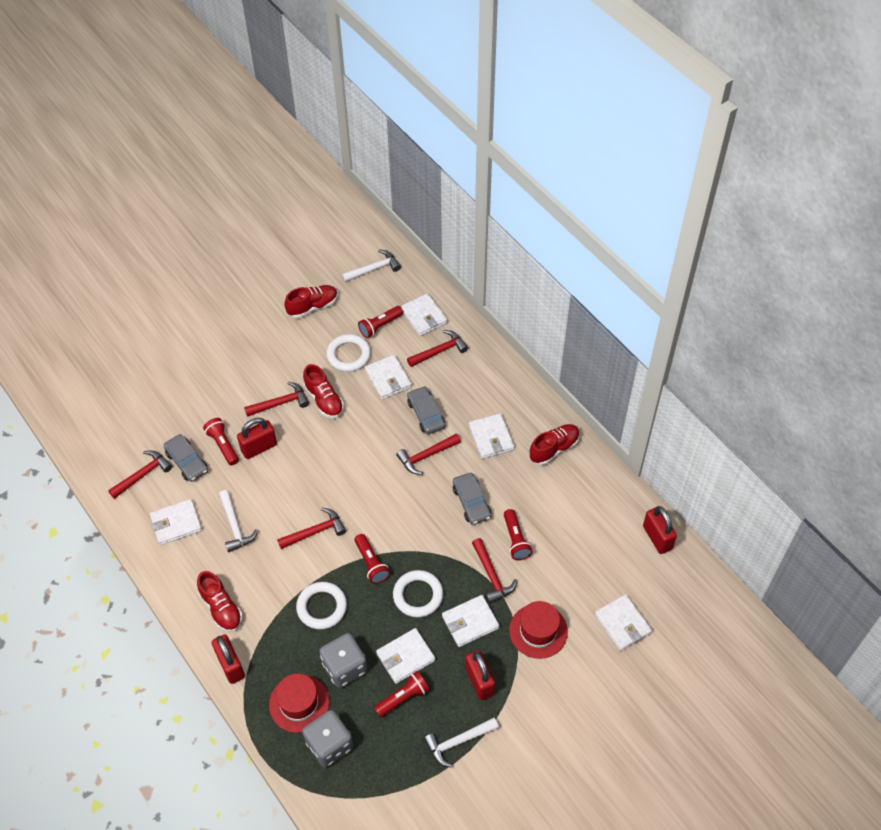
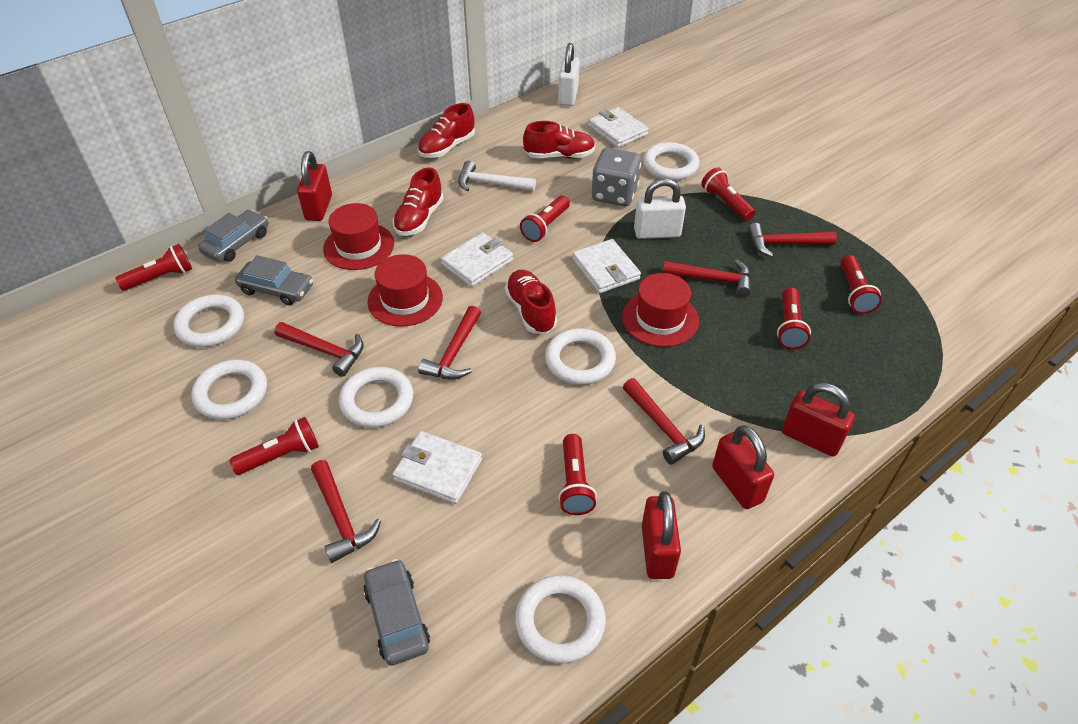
grey dice: 2 -> 1
red flashlight: 5 -> 7
red hat: 2 -> 3
white hammer: 3 -> 1
white padlock: 0 -> 2
white ring: 3 -> 6
white wallet: 7 -> 4

